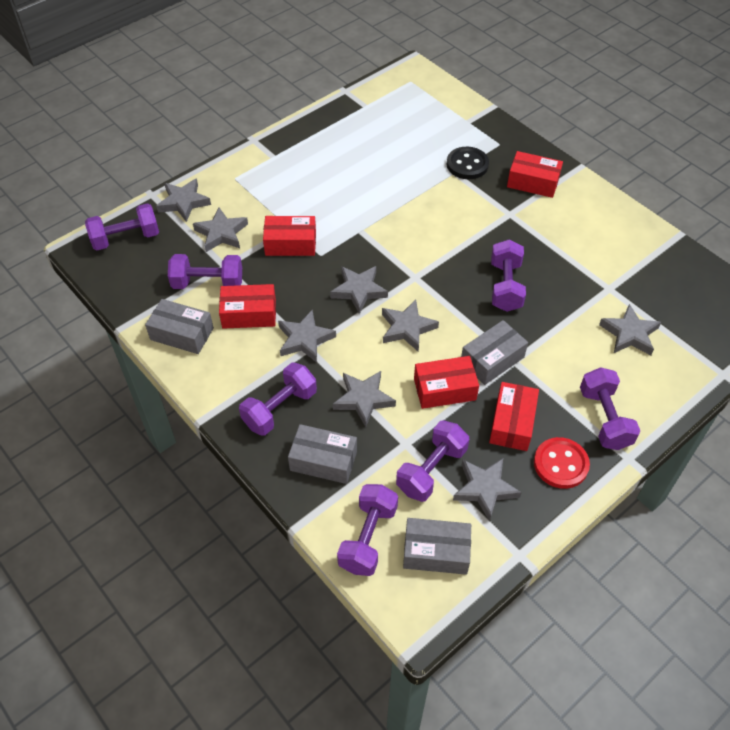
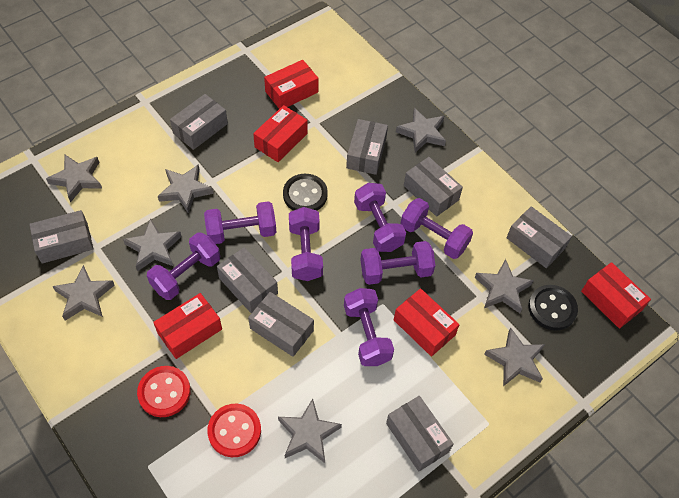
black button: 1 -> 2
grey box: 4 -> 8
red button: 1 -> 2

